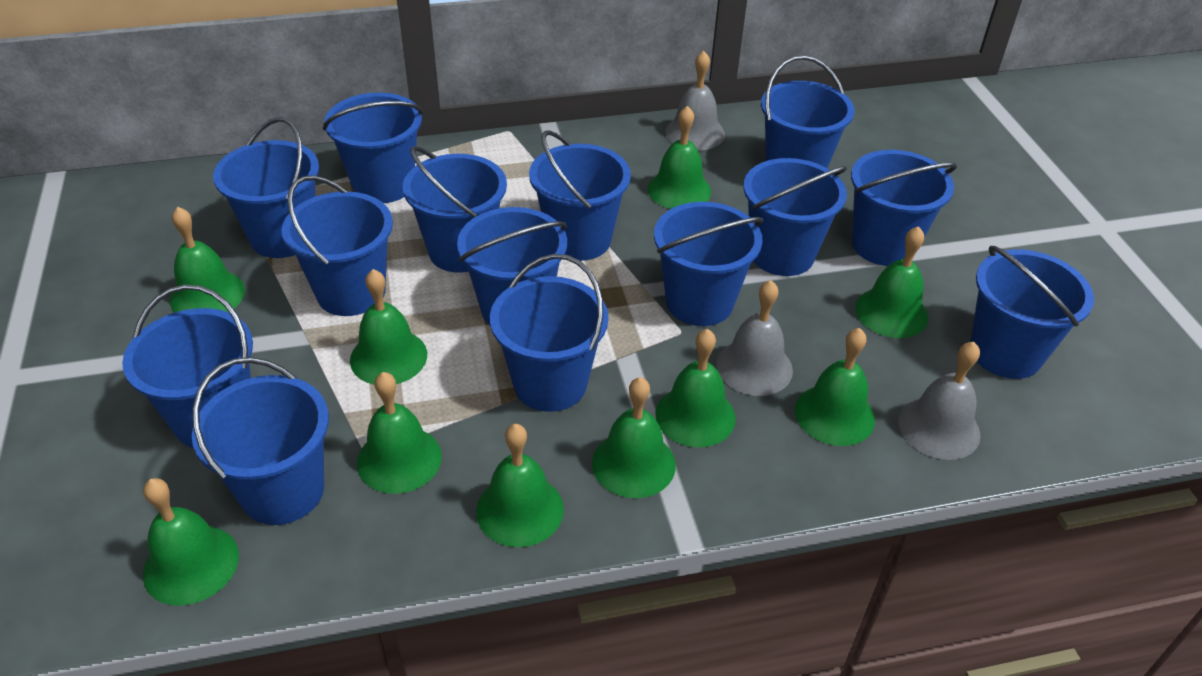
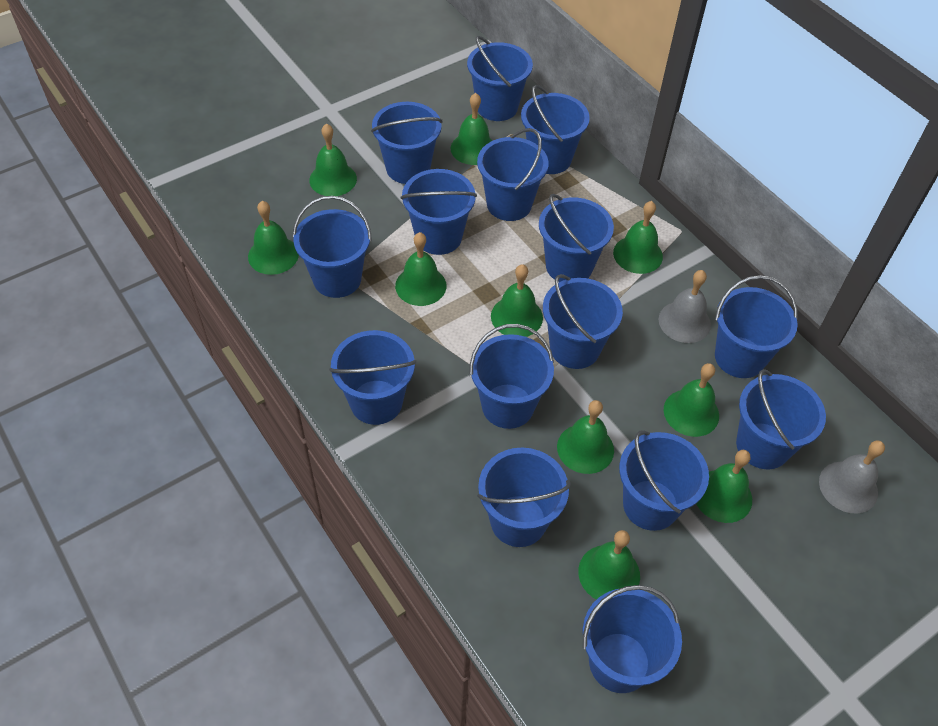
blue bucket: 14 -> 15
grey bell: 3 -> 2

